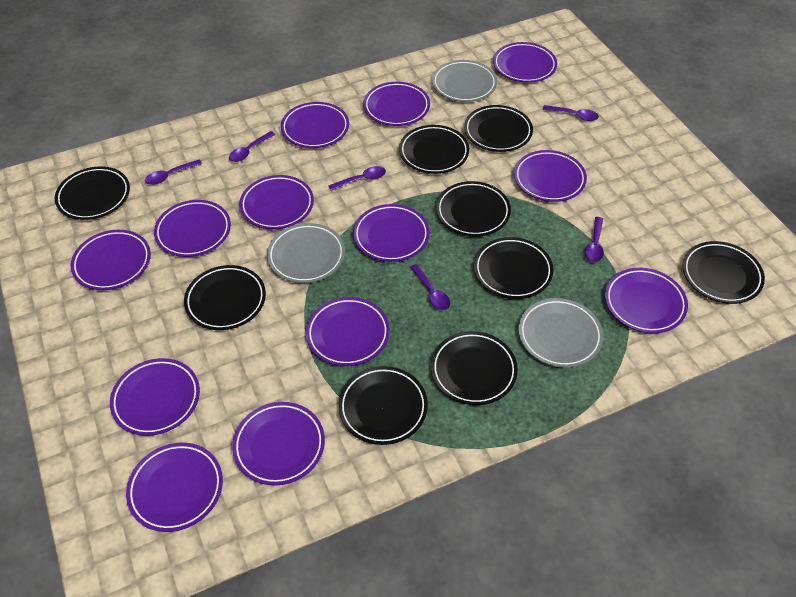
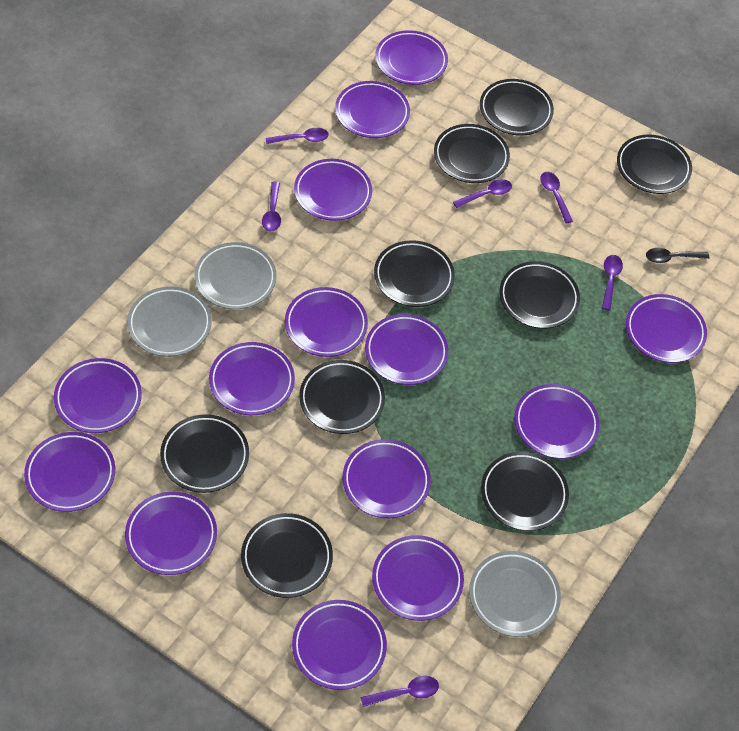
black spoon: 0 -> 1
purple plate: 13 -> 14

